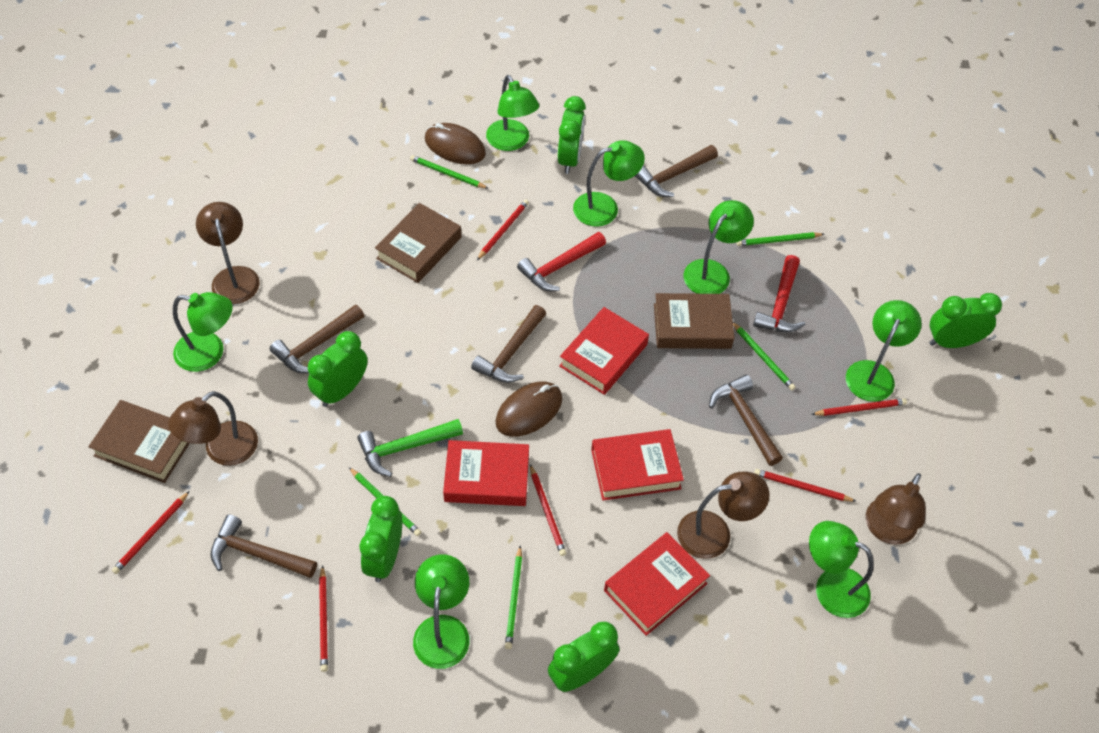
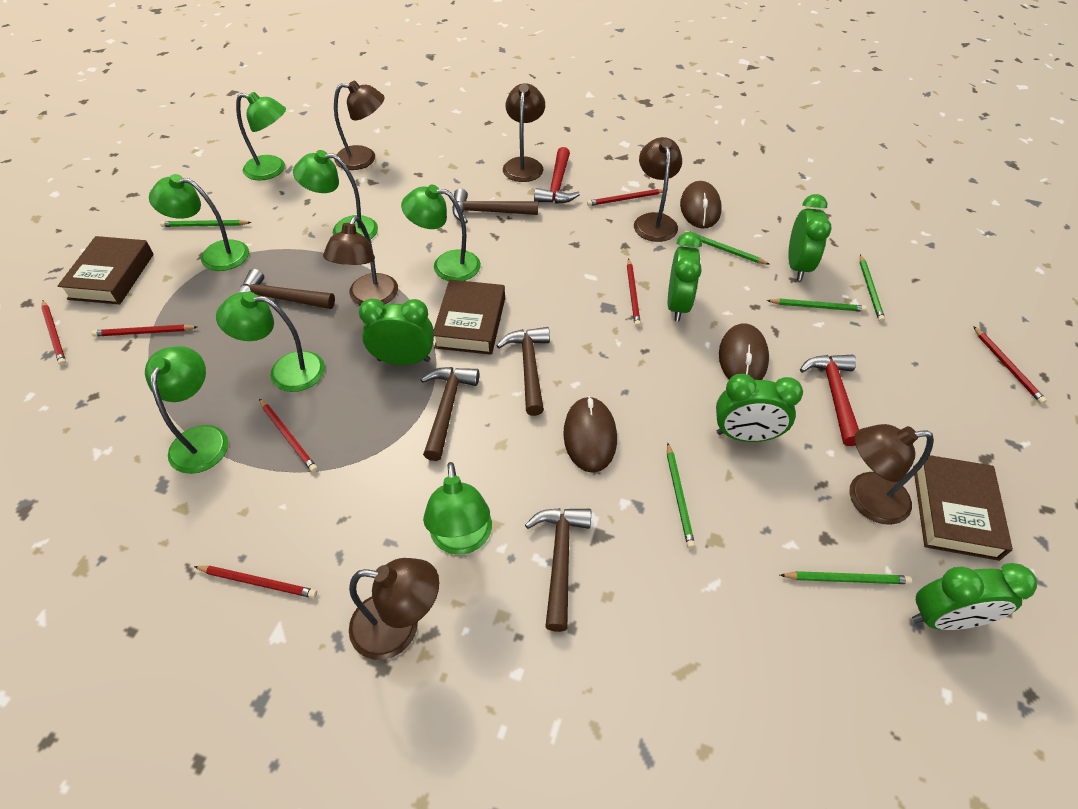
brown lamp: 4 -> 6
brown mouse: 2 -> 3
green hammer: 1 -> 0
green pencil: 5 -> 6
red book: 4 -> 0
red pencil: 6 -> 7

